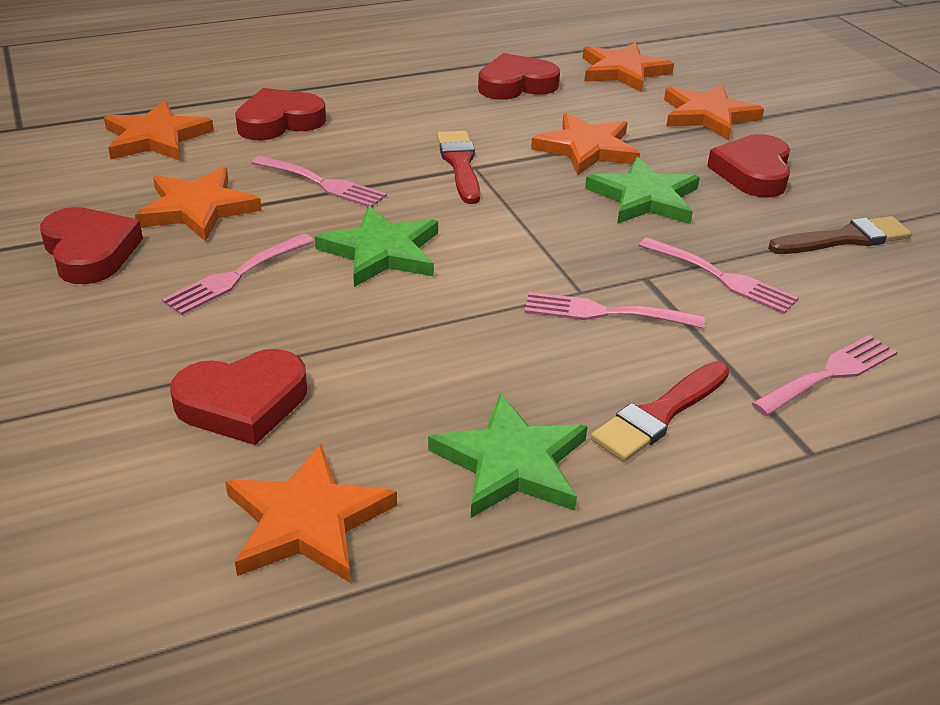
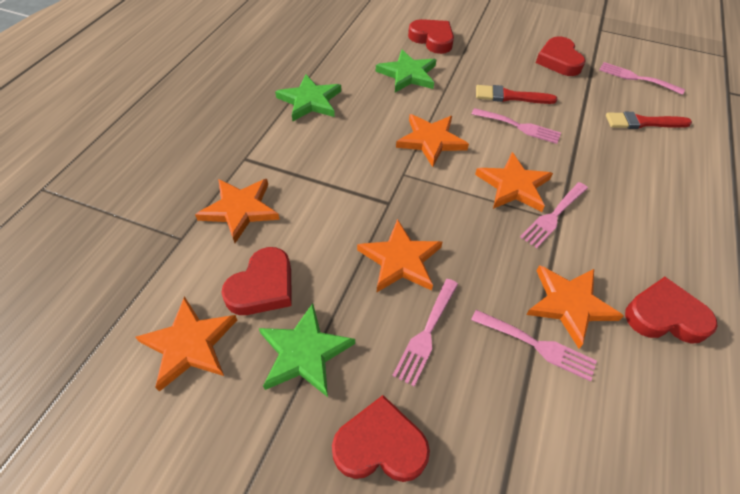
brown brush: 1 -> 0

